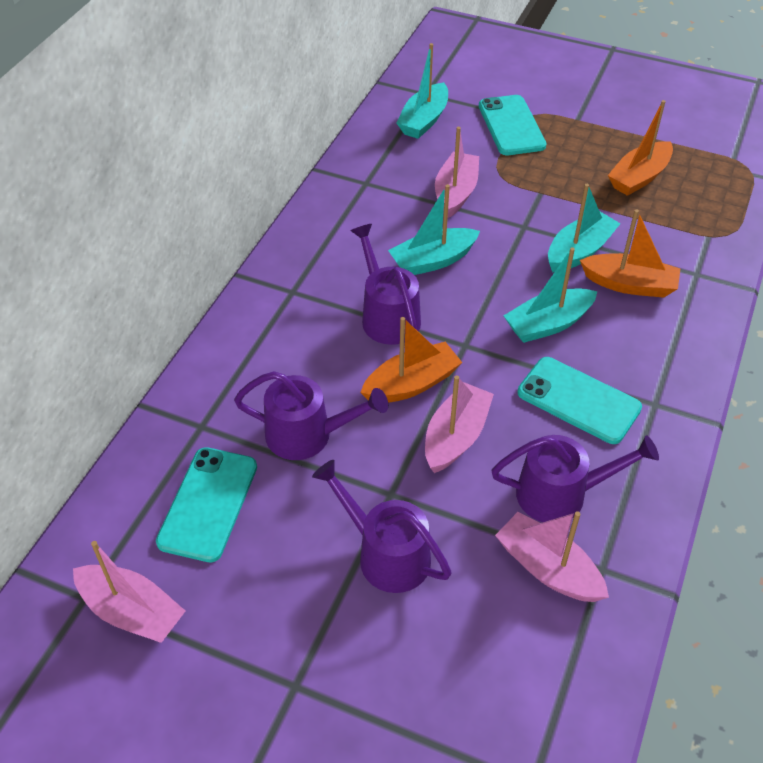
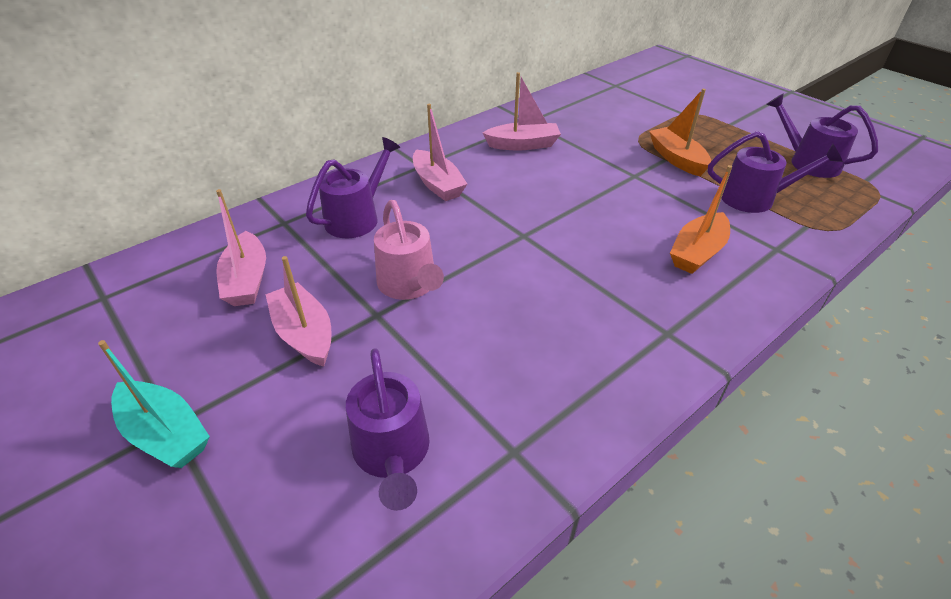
orange boat: 3 -> 2
pink watering can: 0 -> 1
turquoise boat: 4 -> 1
turquoise phone: 3 -> 0

